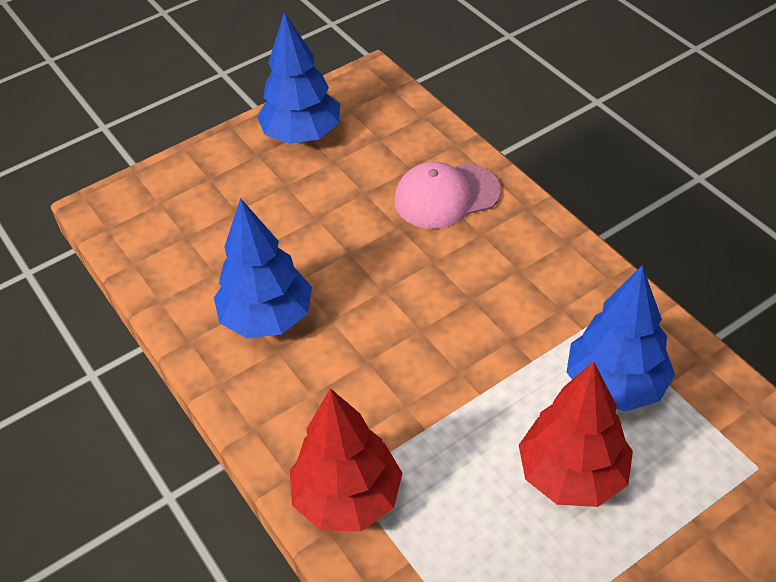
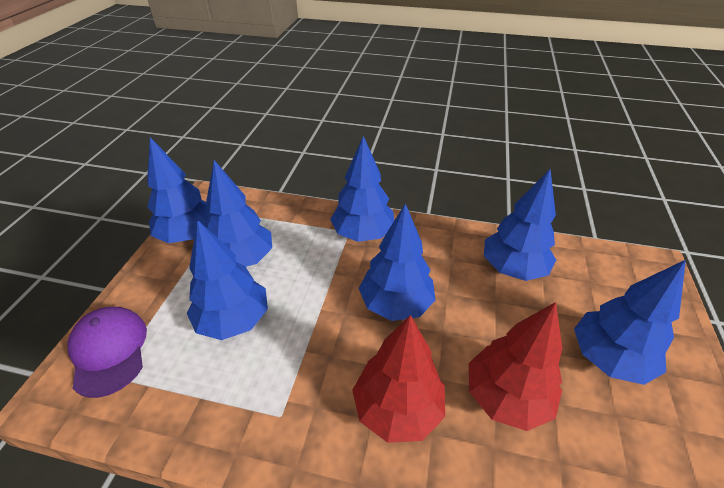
blue tree: 3 -> 7
pink cap: 1 -> 0
purple cap: 0 -> 1

